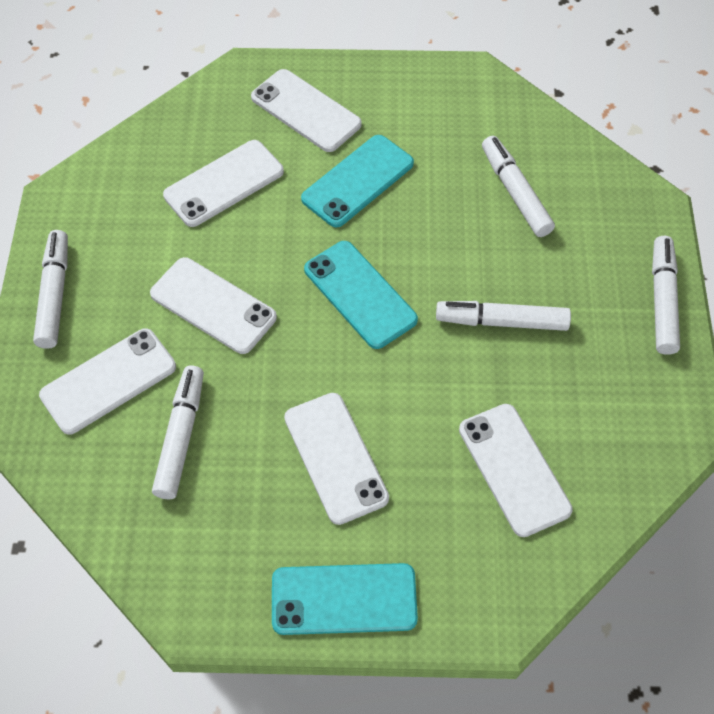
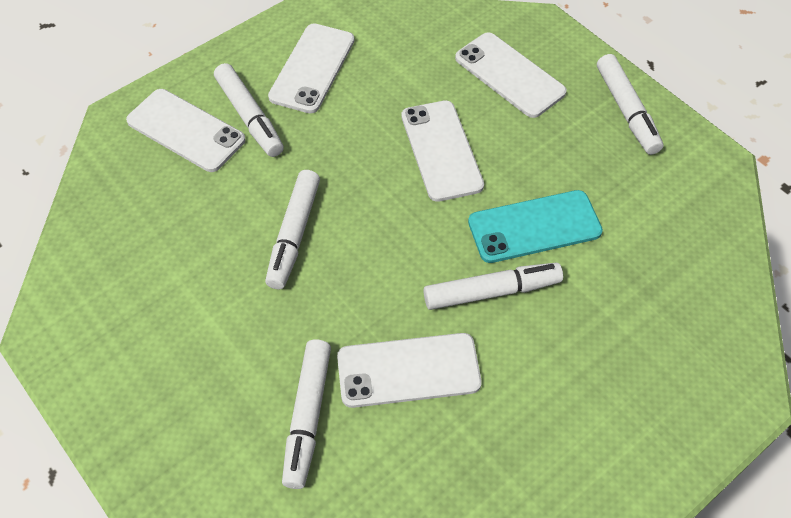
turquoise phone: 3 -> 1
white phone: 6 -> 5

